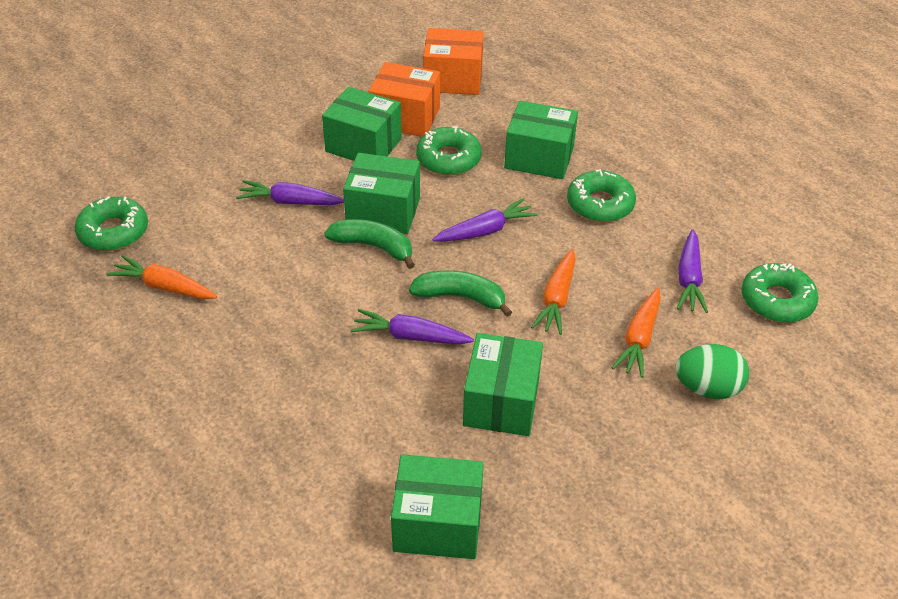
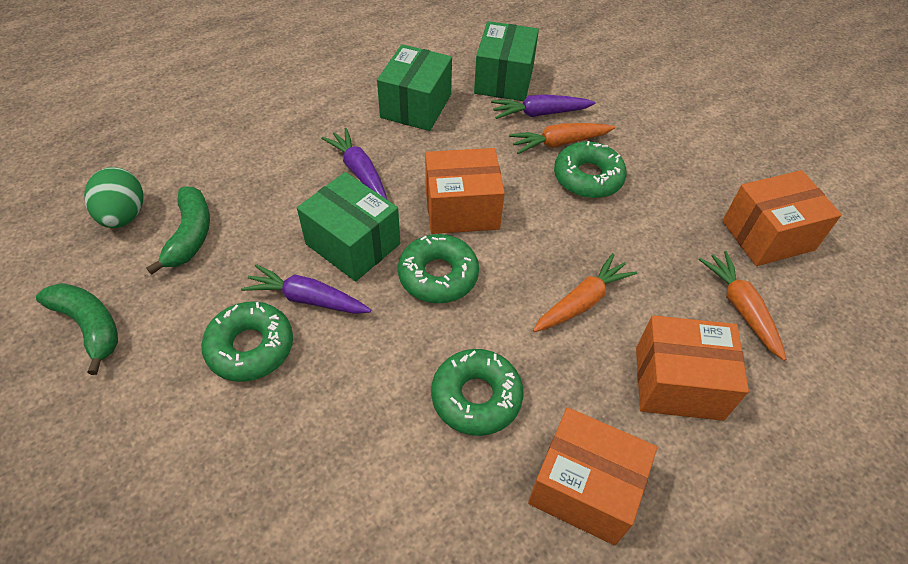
green box: 5 -> 3
orange box: 2 -> 4
purple carrot: 4 -> 3

